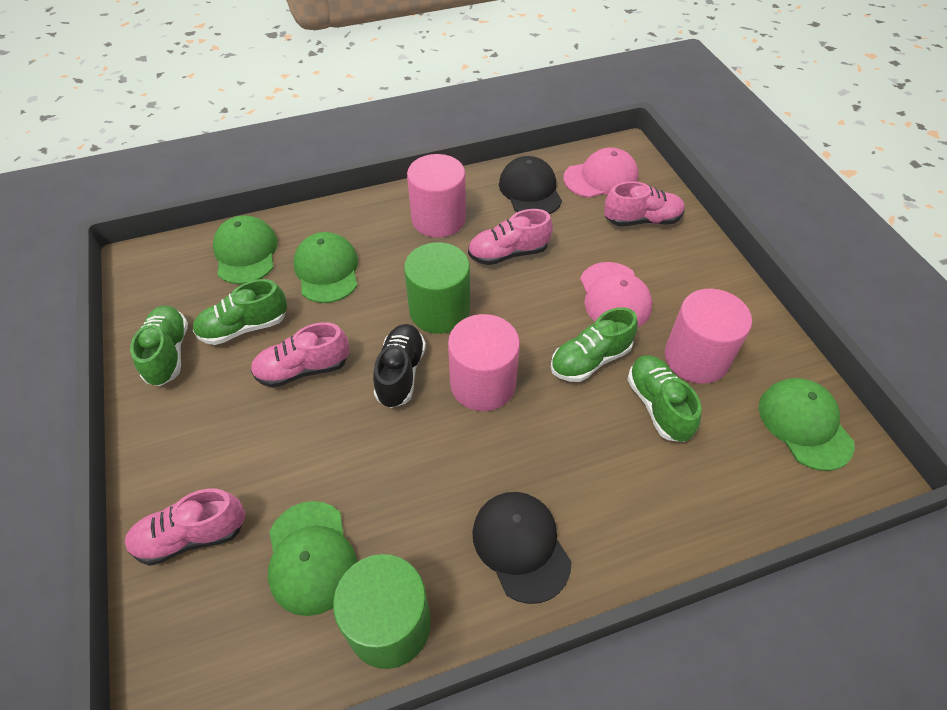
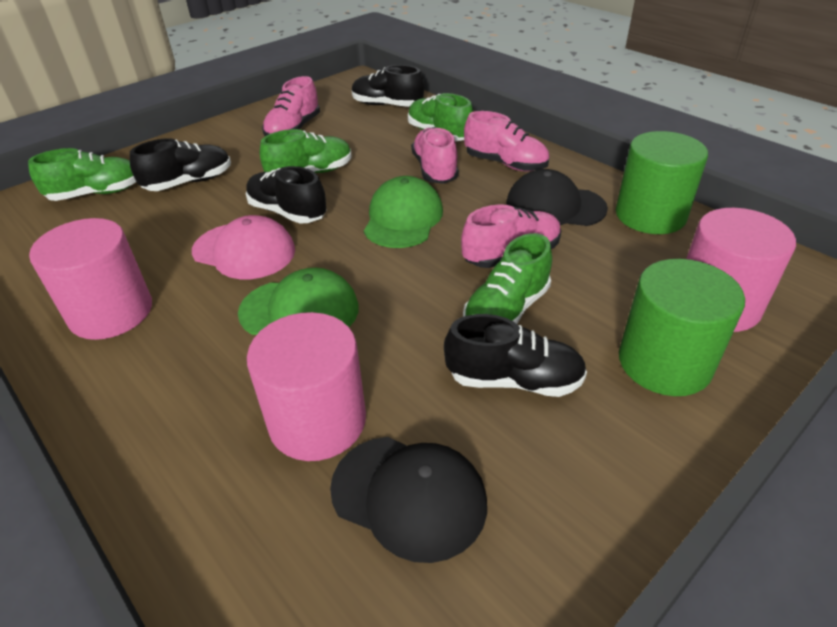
black shoe: 1 -> 4
green cap: 4 -> 2
pink cap: 2 -> 1

